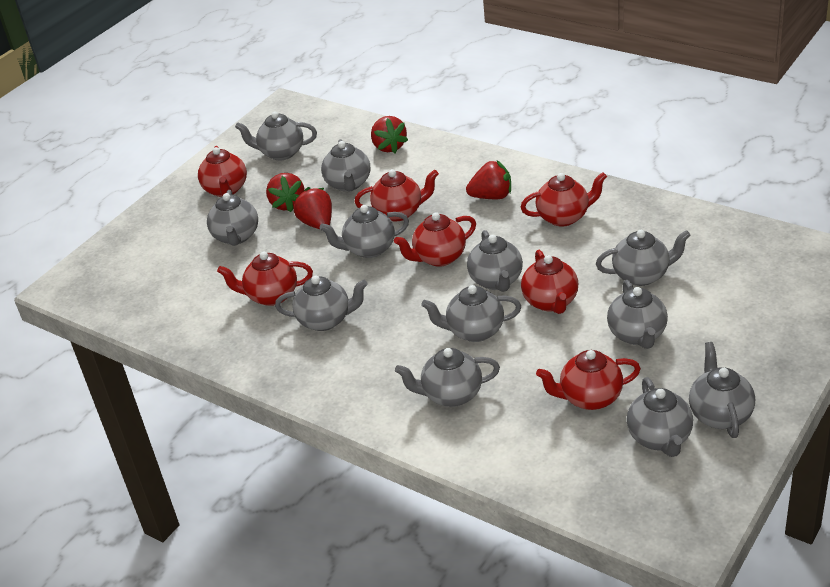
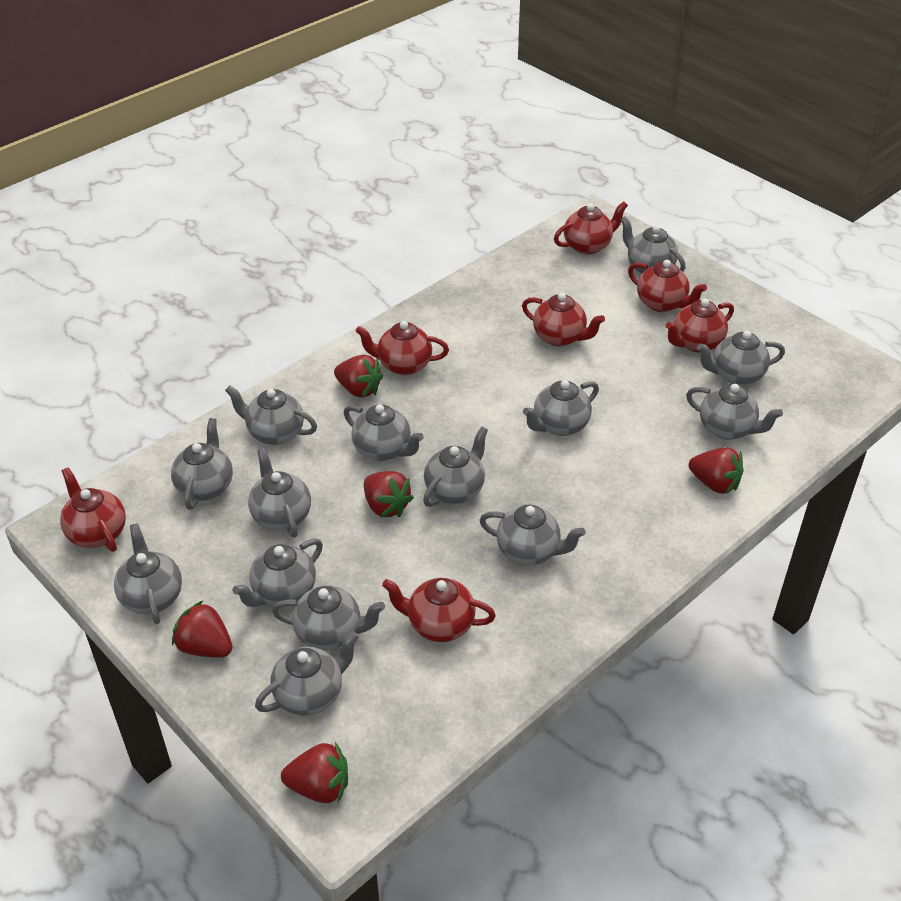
grey teapot: 12 -> 14
red strawberry: 4 -> 5

